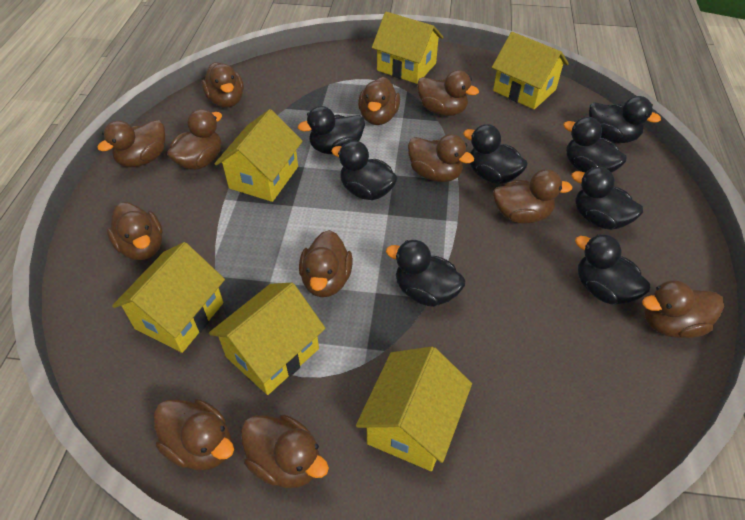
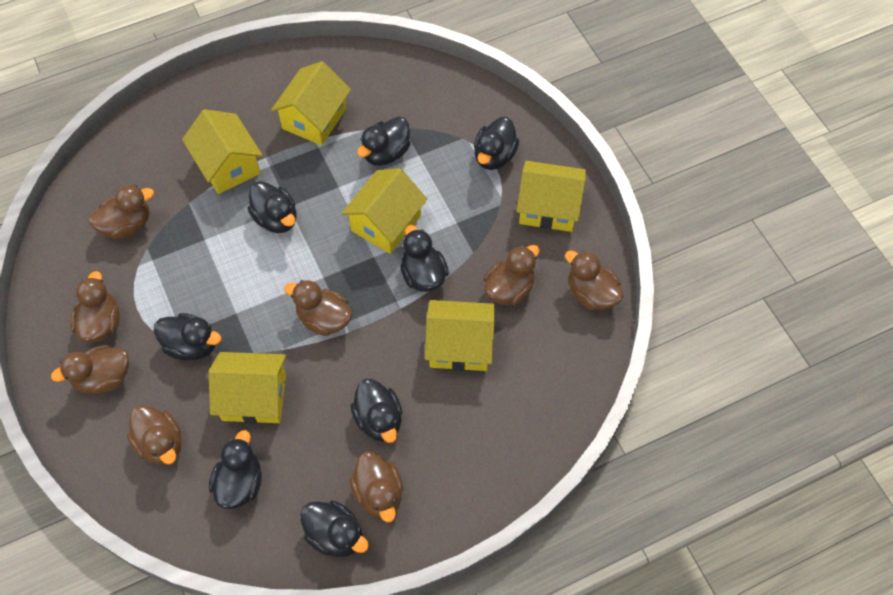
brown duck: 12 -> 8

